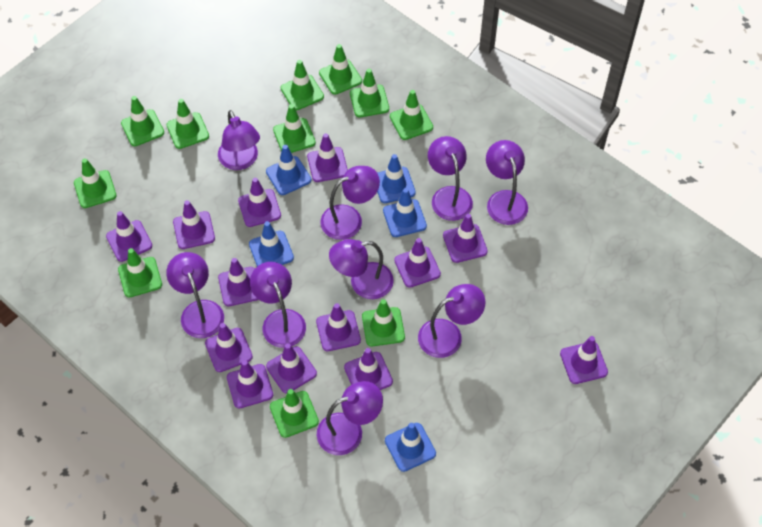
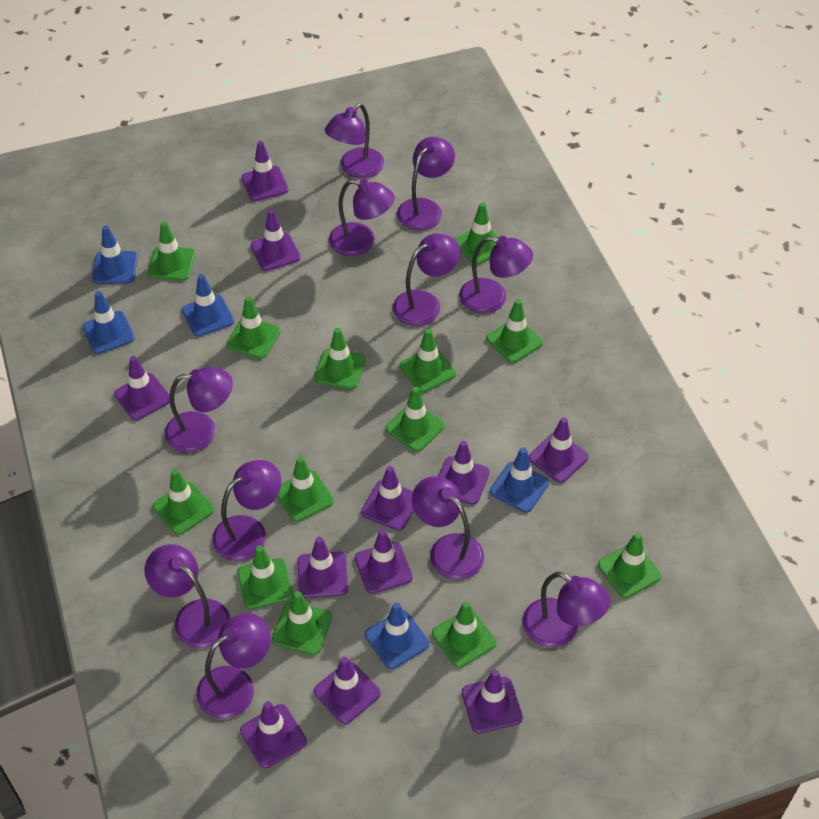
green traffic cone: 11 -> 13
purple lamp: 9 -> 11
purple traffic cone: 13 -> 11

